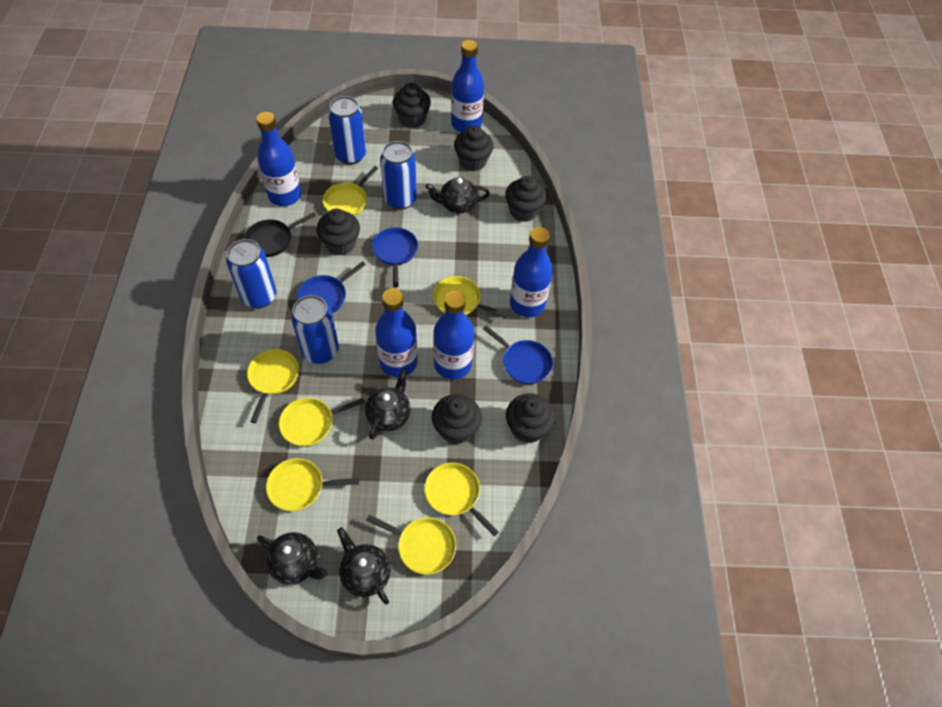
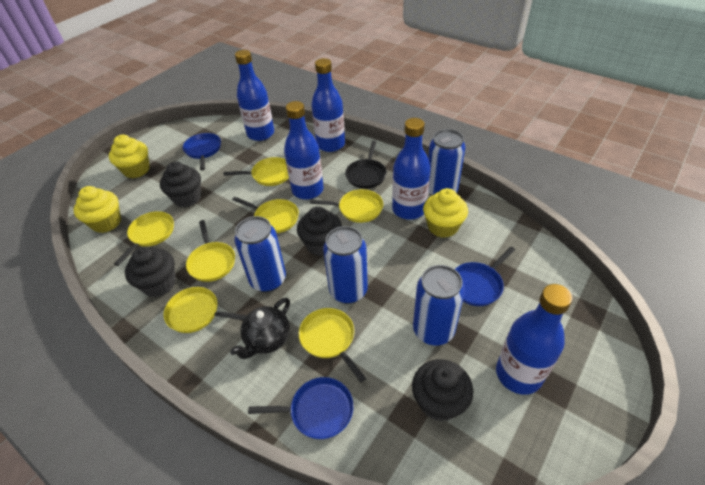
black cupcake: 6 -> 4
black teapot: 4 -> 1
yellow cupcake: 0 -> 3

